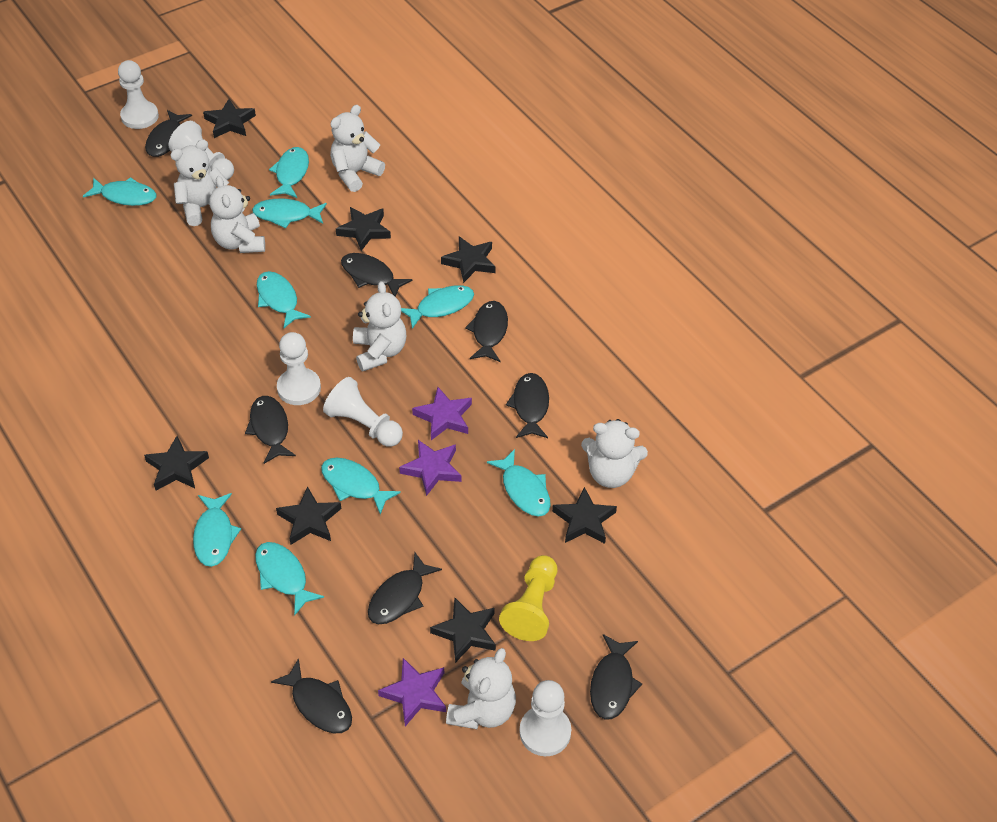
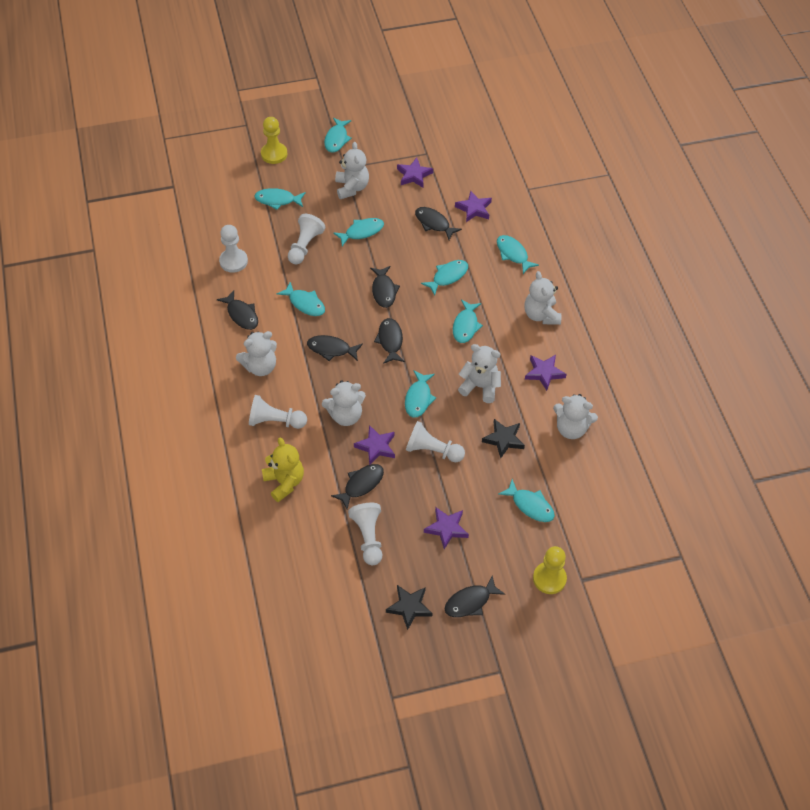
black fish: 8 -> 7
black star: 7 -> 2
purple star: 3 -> 5
yellow pawn: 1 -> 2
yellow teddy bear: 0 -> 1

